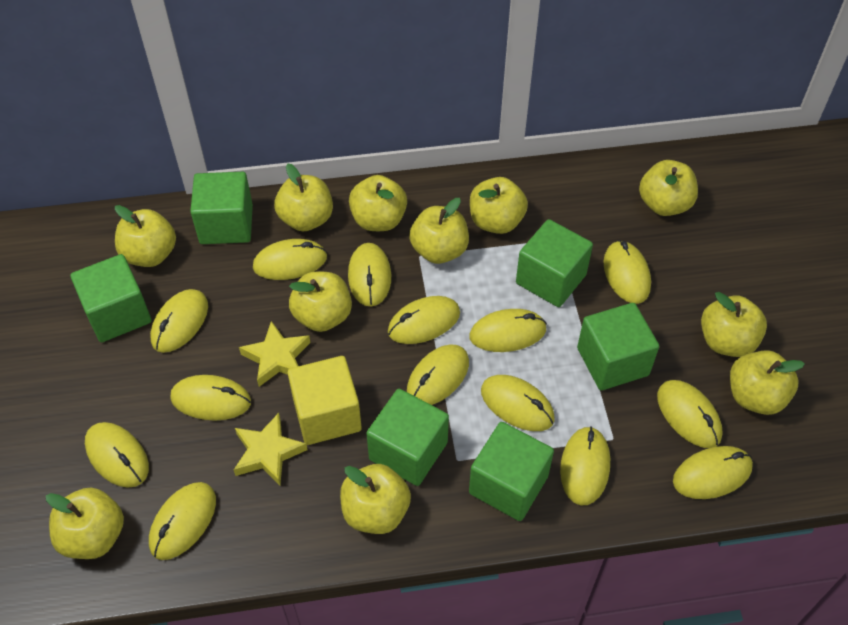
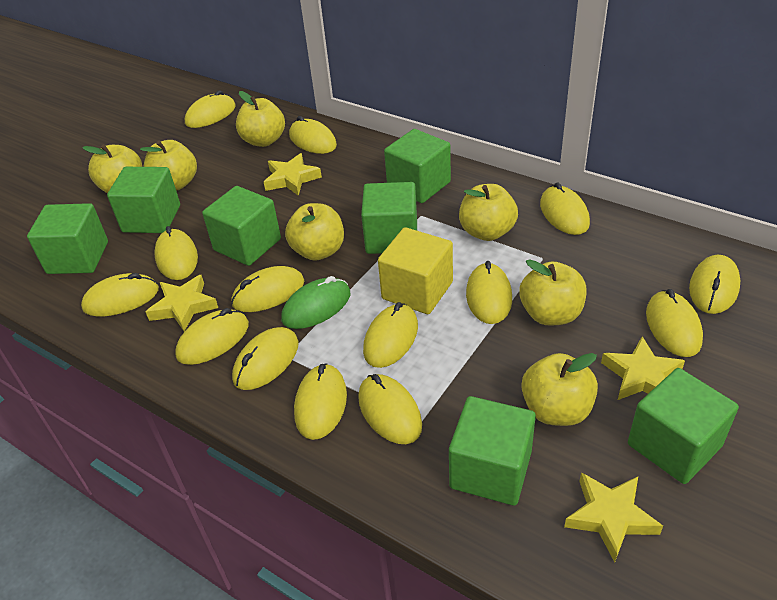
green cube: 6 -> 7
green mouse: 0 -> 1
yellow apple: 11 -> 7
yellow star: 2 -> 4

